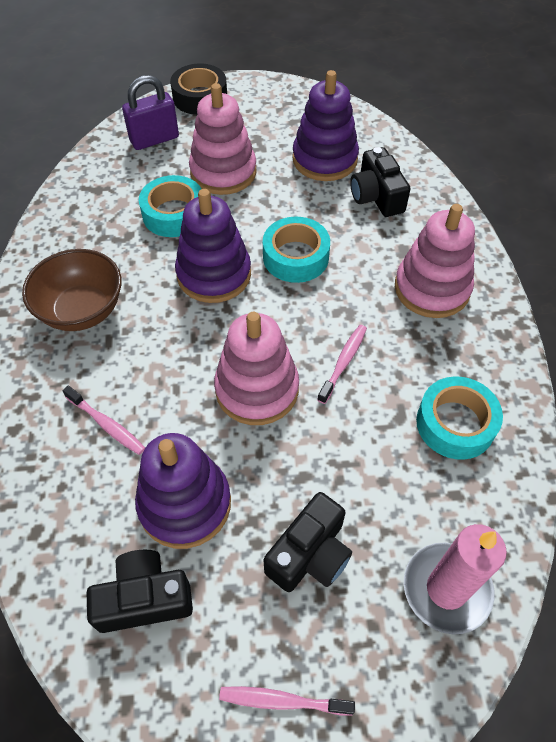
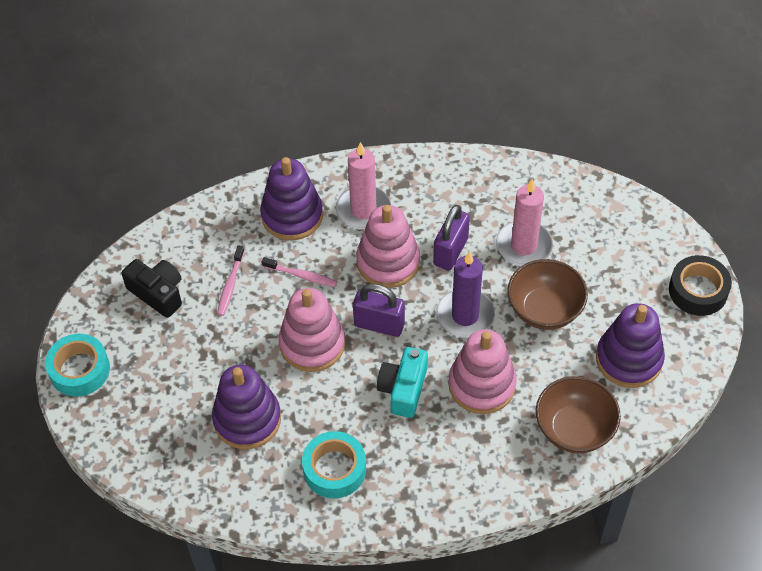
black camera: 3 -> 1
brown bowl: 1 -> 2
pink candle: 1 -> 2
pink toothbrush: 3 -> 2
purple candle: 0 -> 1
purple padlock: 1 -> 2
turquoise camera: 0 -> 1
turquoise tape: 3 -> 2

